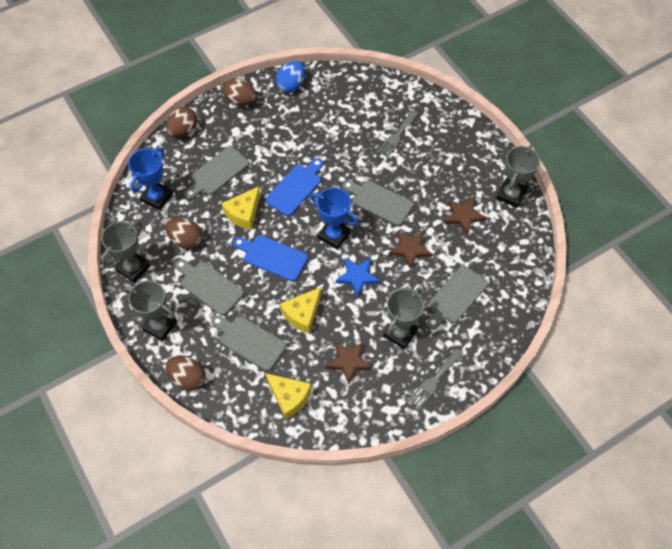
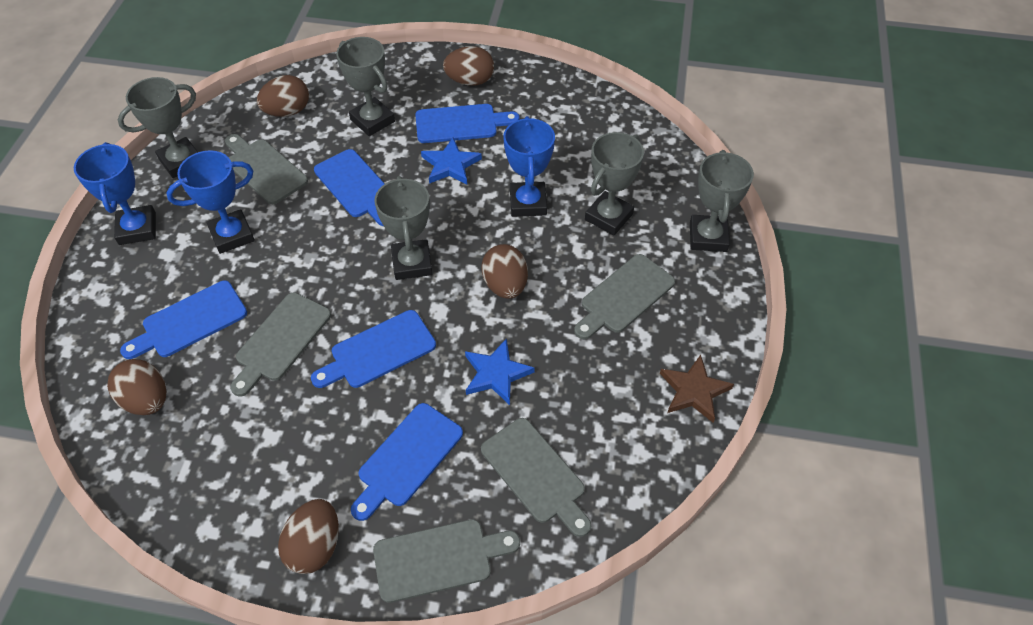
blue cutting board: 2 -> 5
blue egg: 1 -> 0
blue star: 1 -> 2
blue trophy: 2 -> 3
brown egg: 4 -> 5
brown star: 3 -> 1
grey fork: 2 -> 0
grey trophy: 4 -> 5
yellow cheese: 3 -> 0

